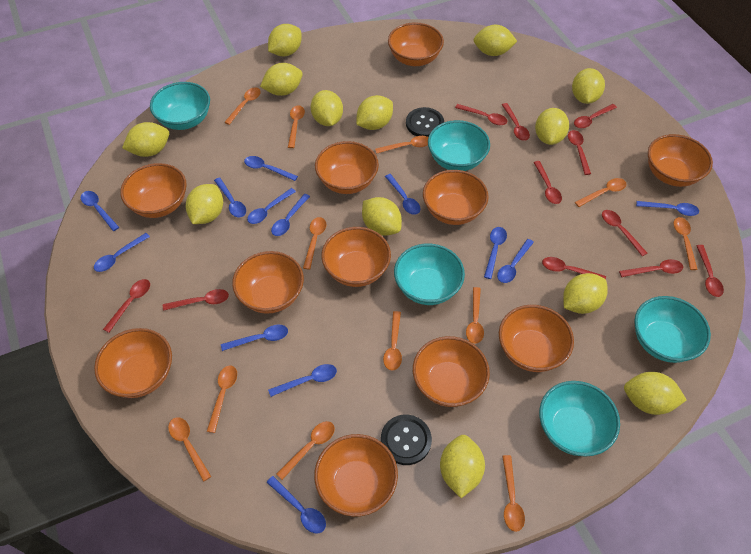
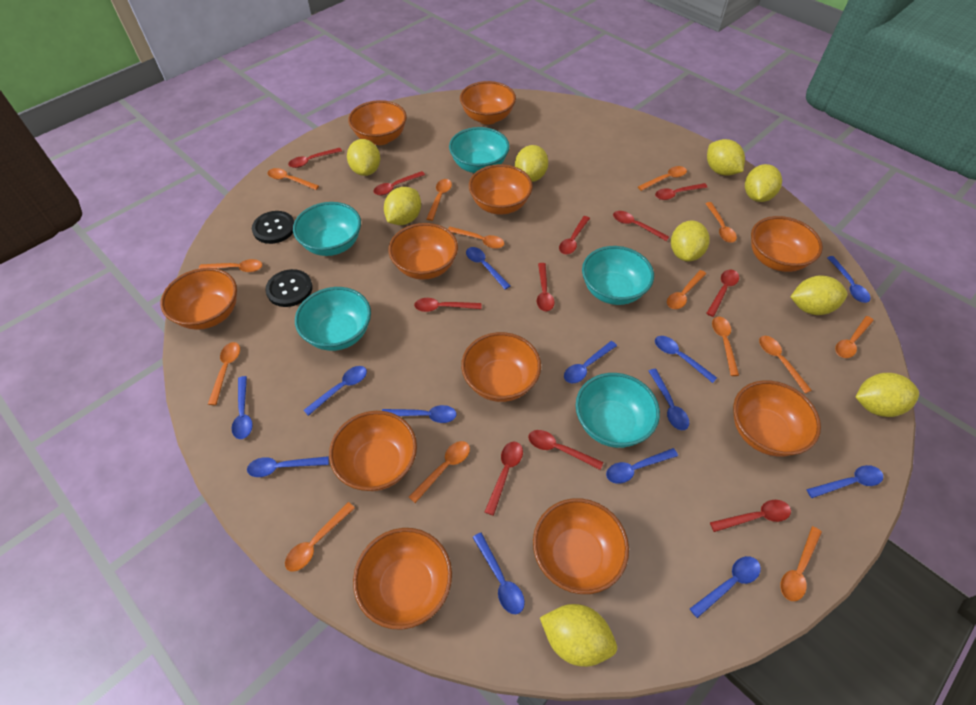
orange spoon: 12 -> 14
yellow lemon: 13 -> 9

